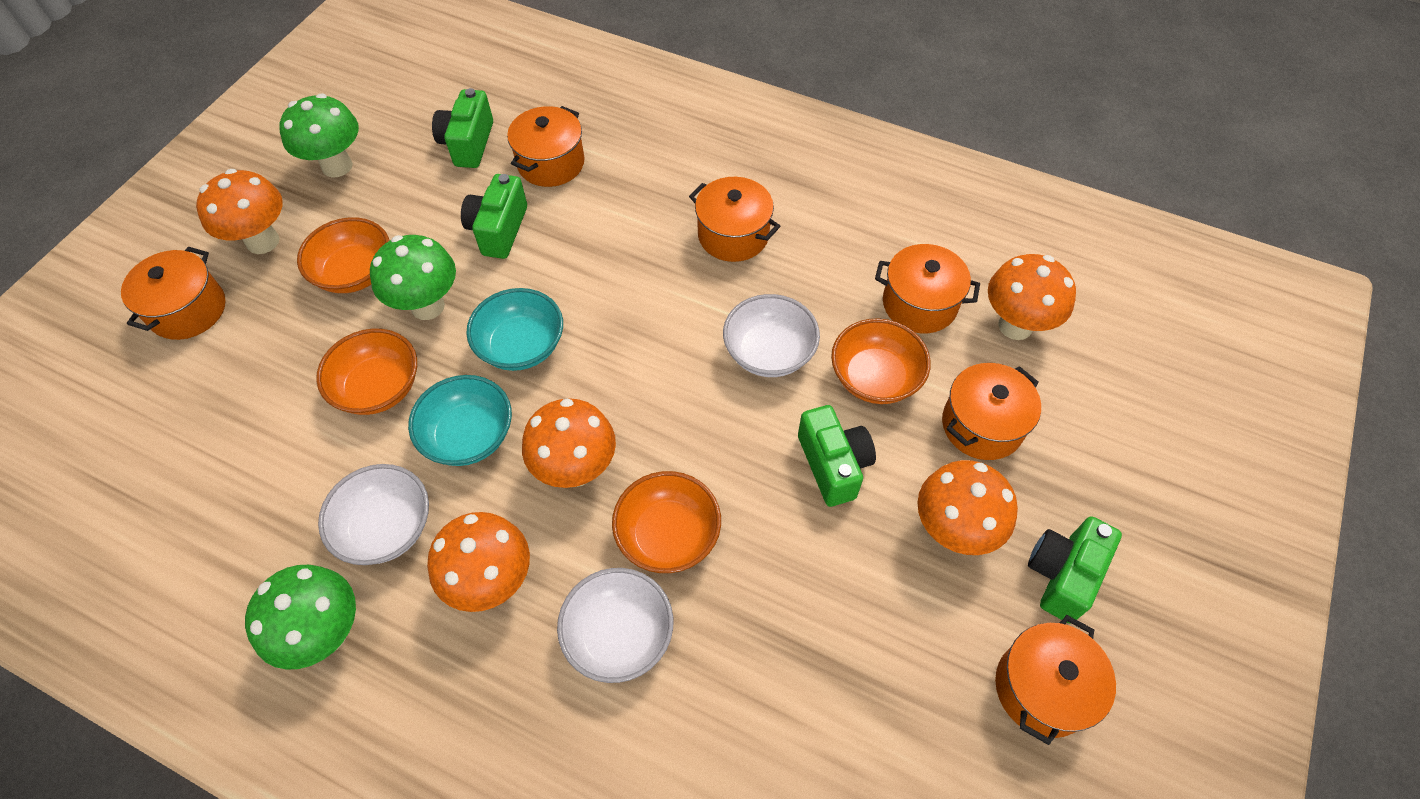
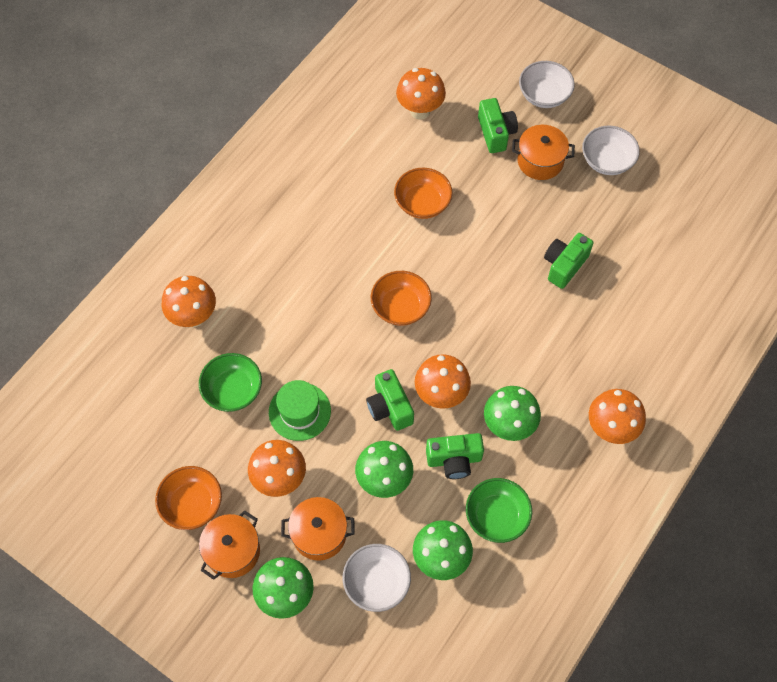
green bowl: 0 -> 2
green hat: 0 -> 1
green mushroom: 3 -> 4
orange bowl: 4 -> 3
orange pot: 6 -> 3
turquoise bowl: 2 -> 0

